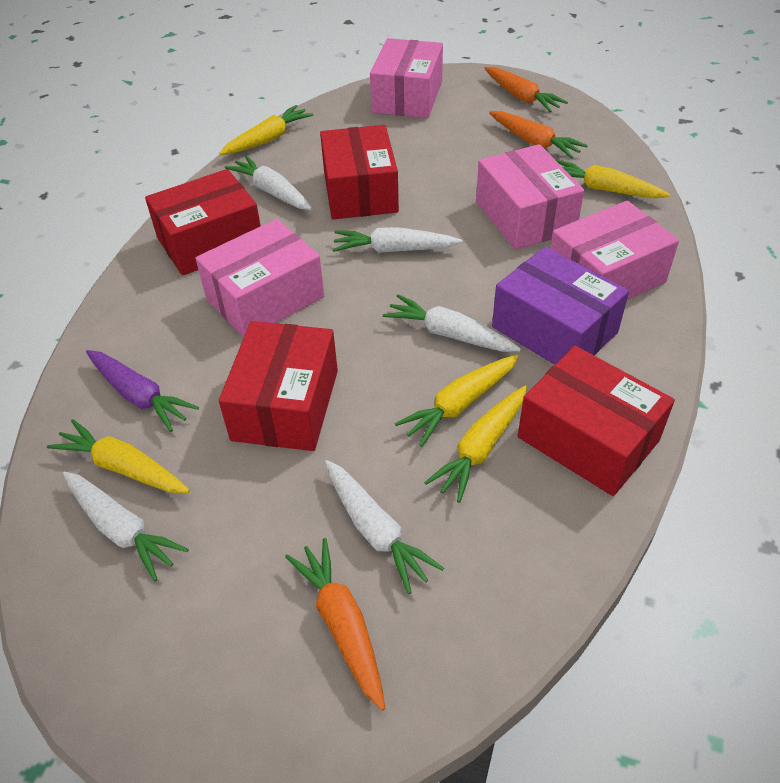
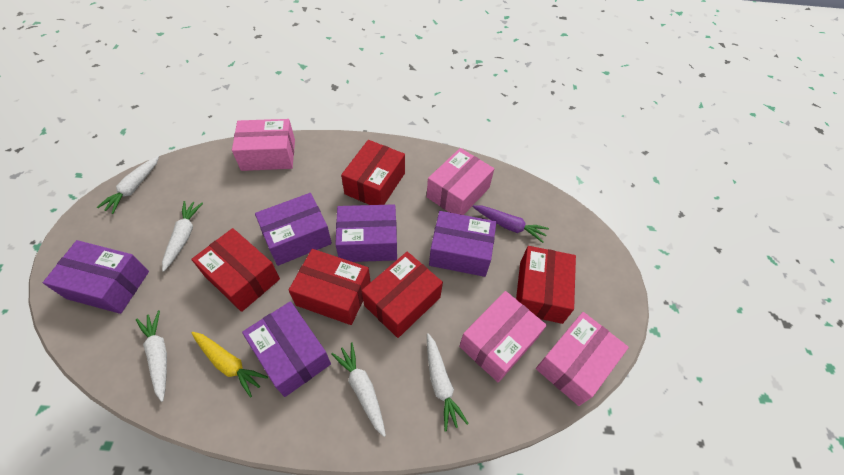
orange carrot: 3 -> 0
purple box: 1 -> 5
red box: 4 -> 5
yellow carrot: 5 -> 1

